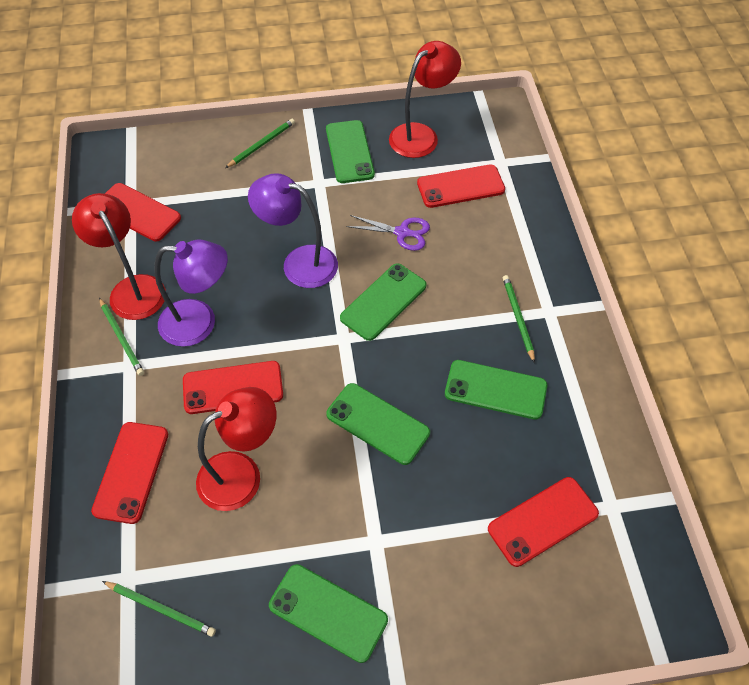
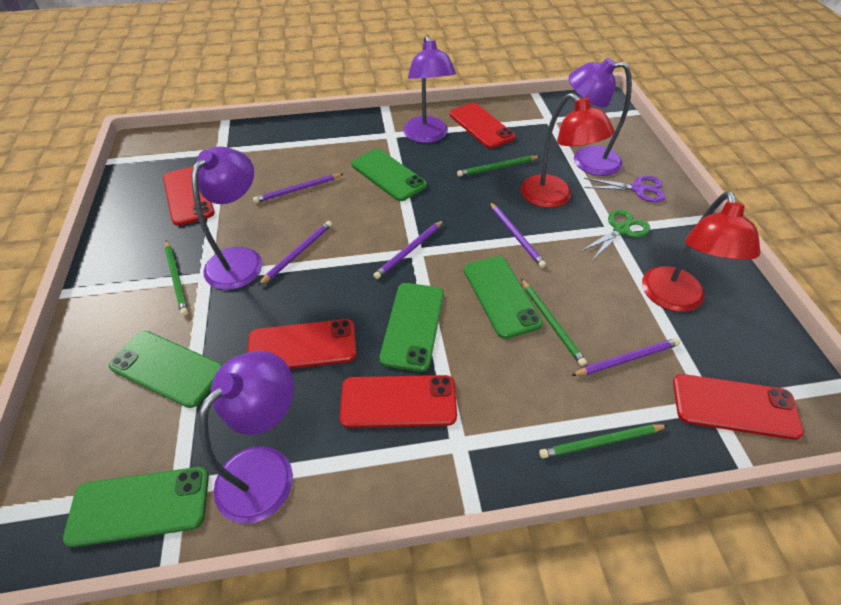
green scissors: 0 -> 1
purple lamp: 2 -> 4
purple pencil: 0 -> 5
red lamp: 3 -> 2

